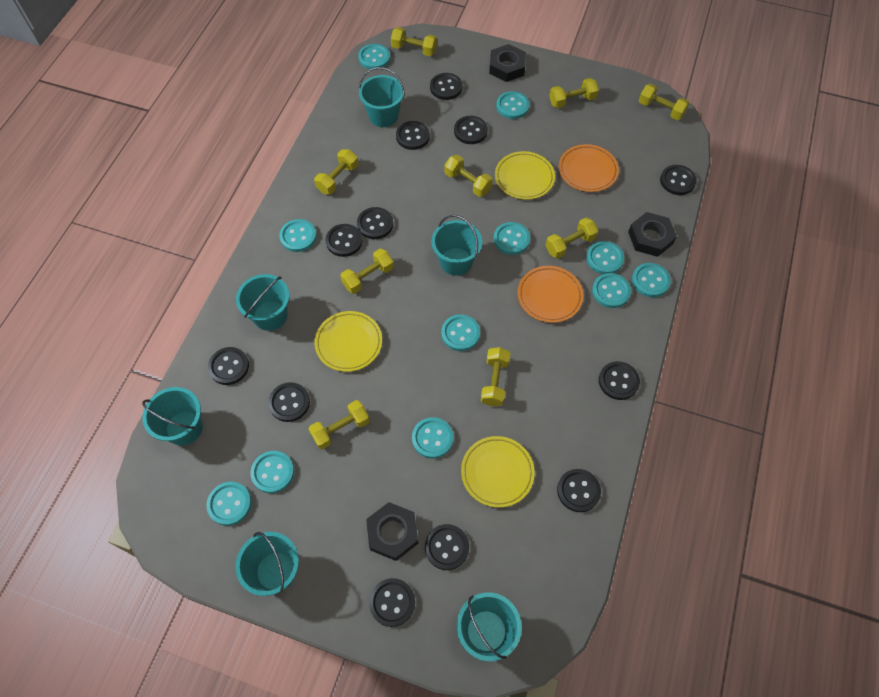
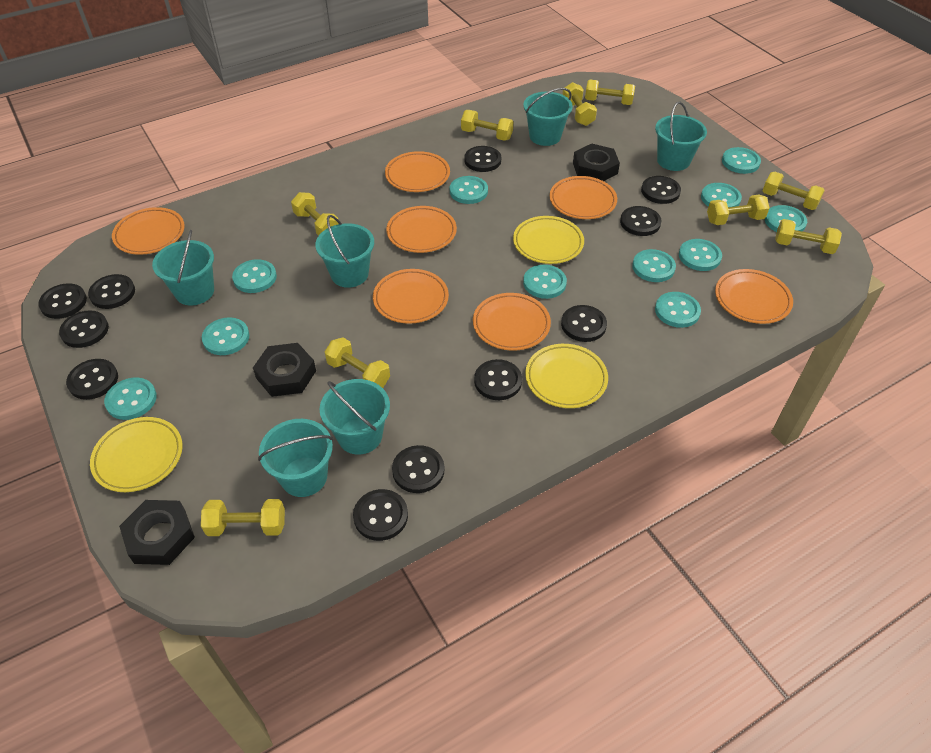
black button: 12 -> 11
orange plate: 2 -> 7

